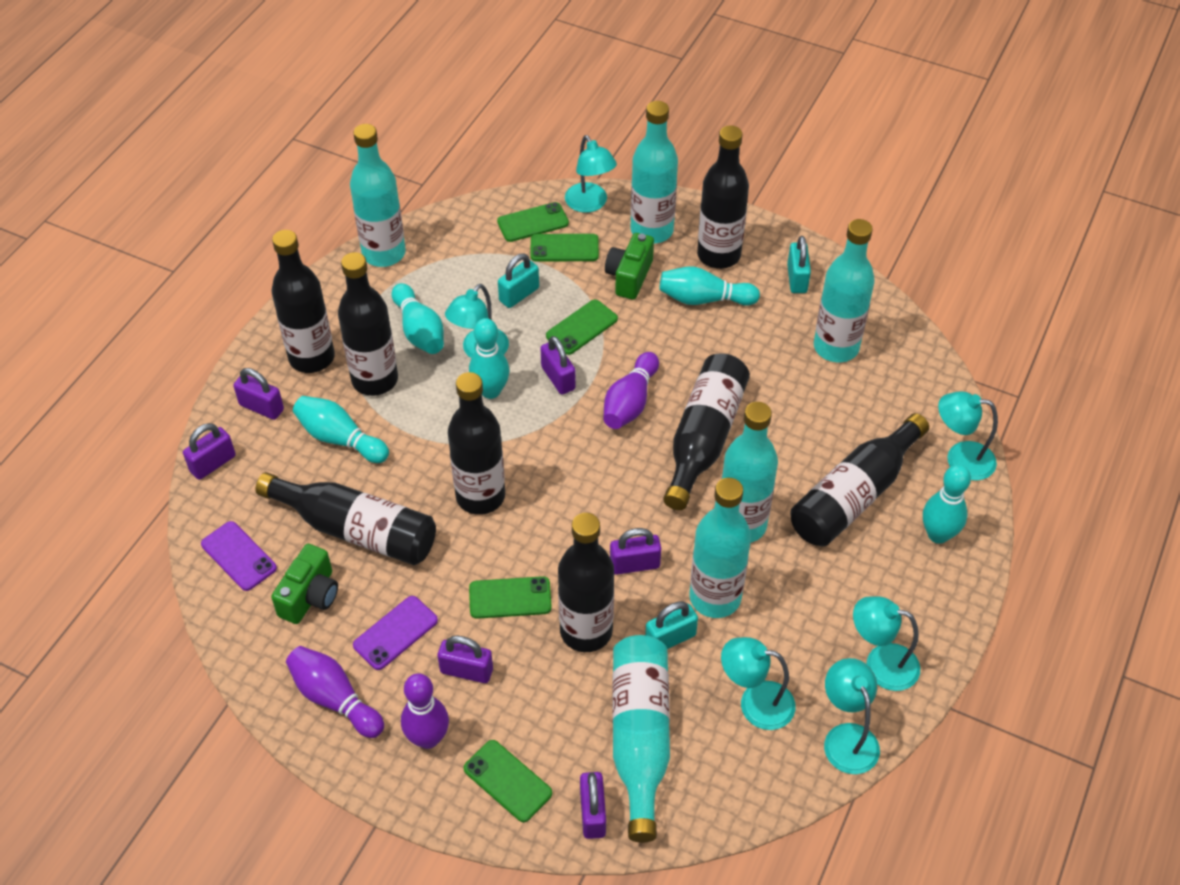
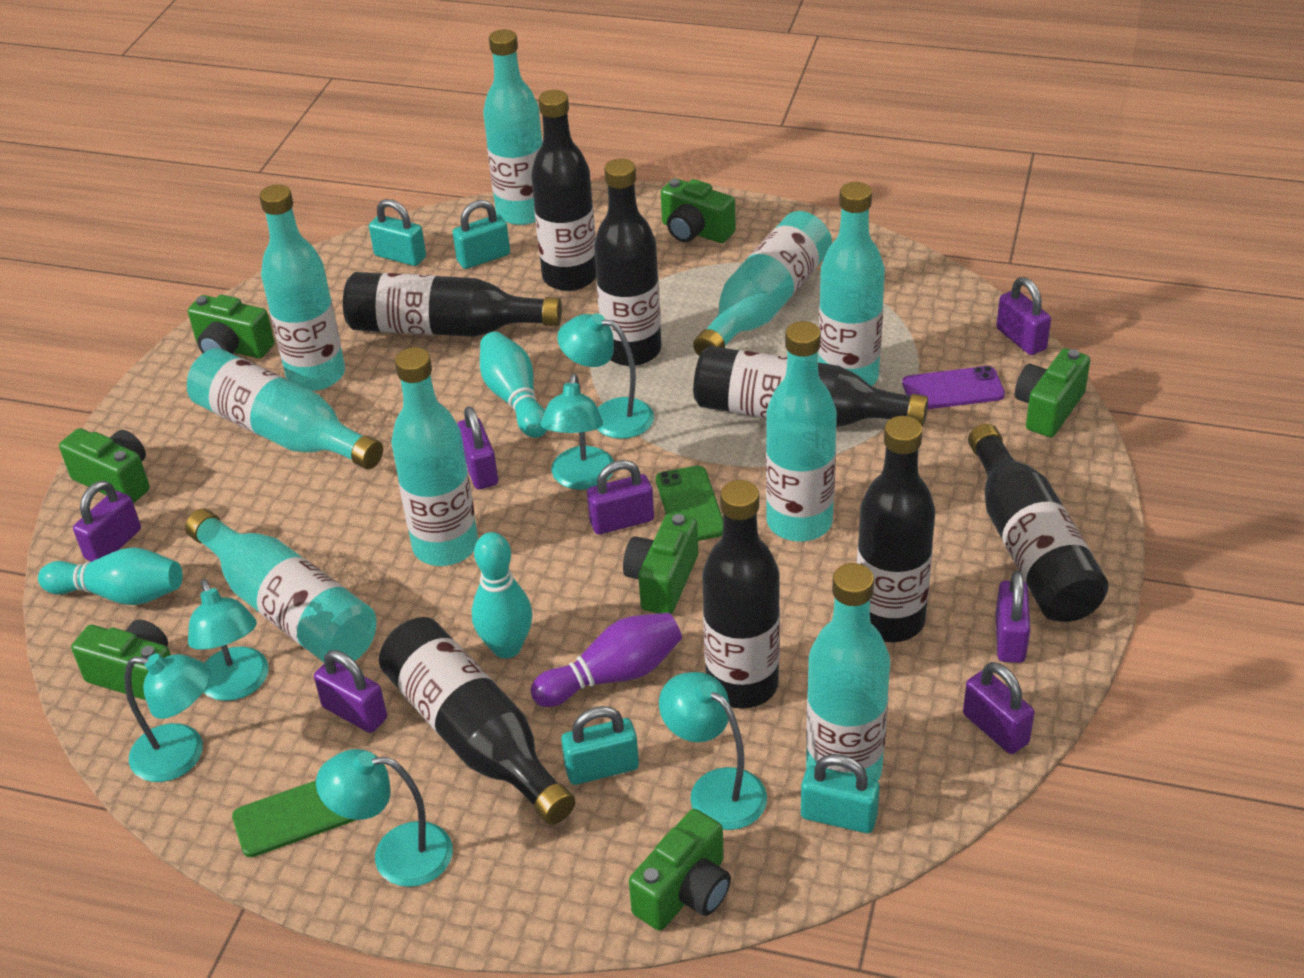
green camera: 2 -> 7
green phone: 5 -> 2
purple bowling pin: 3 -> 1
purple padlock: 6 -> 7
purple phone: 2 -> 1
turquoise bottle: 6 -> 9
turquoise bowling pin: 5 -> 3
turquoise padlock: 3 -> 4

